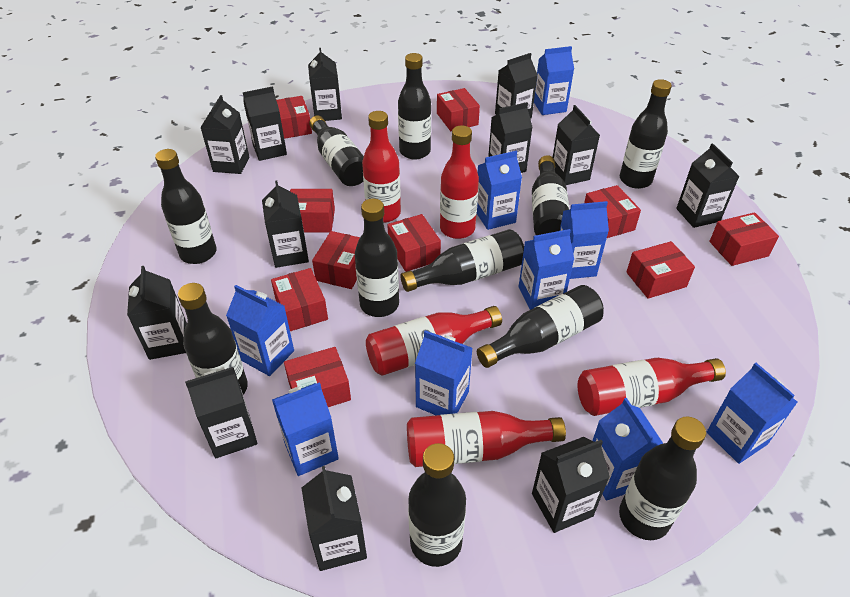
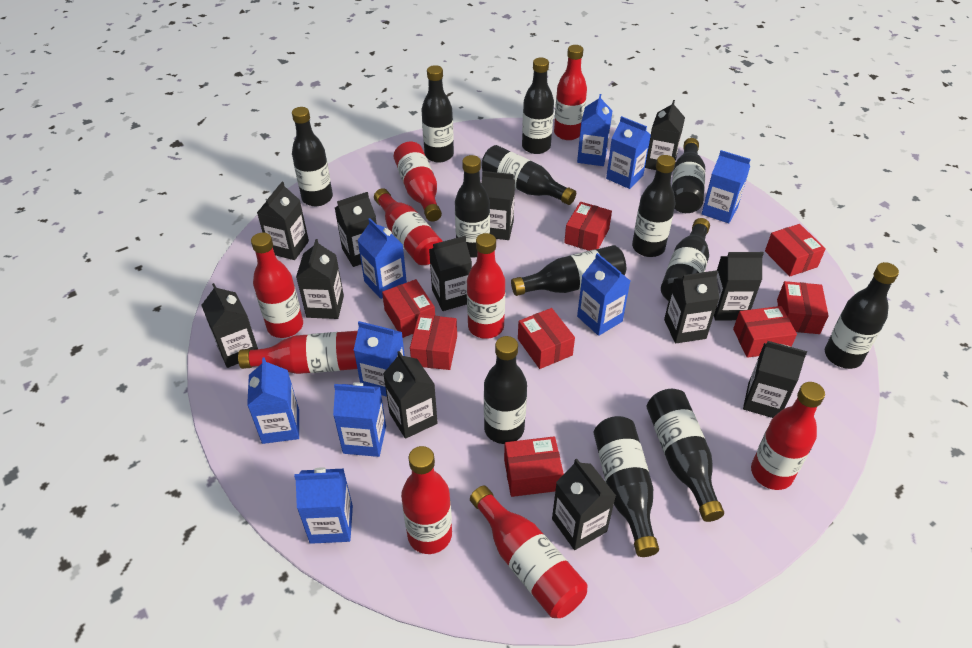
black bottle: 11 -> 13
red bottle: 5 -> 9
red box: 10 -> 8

